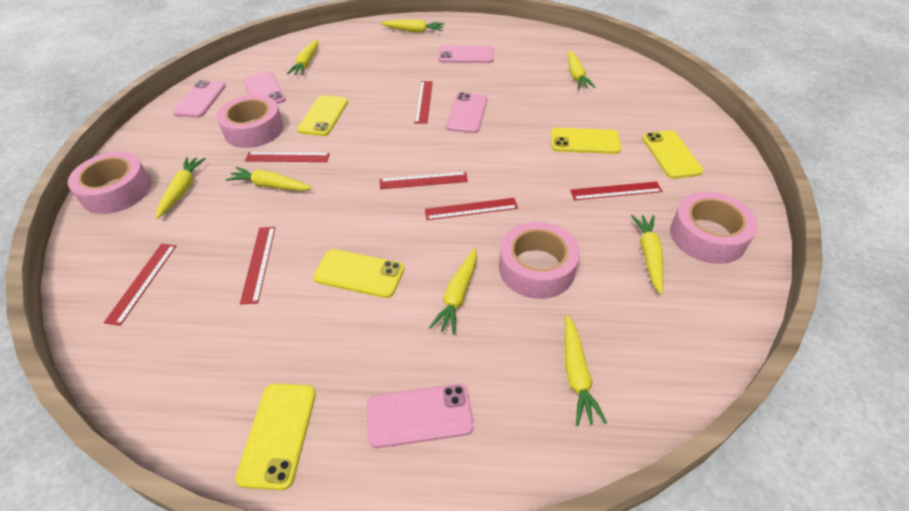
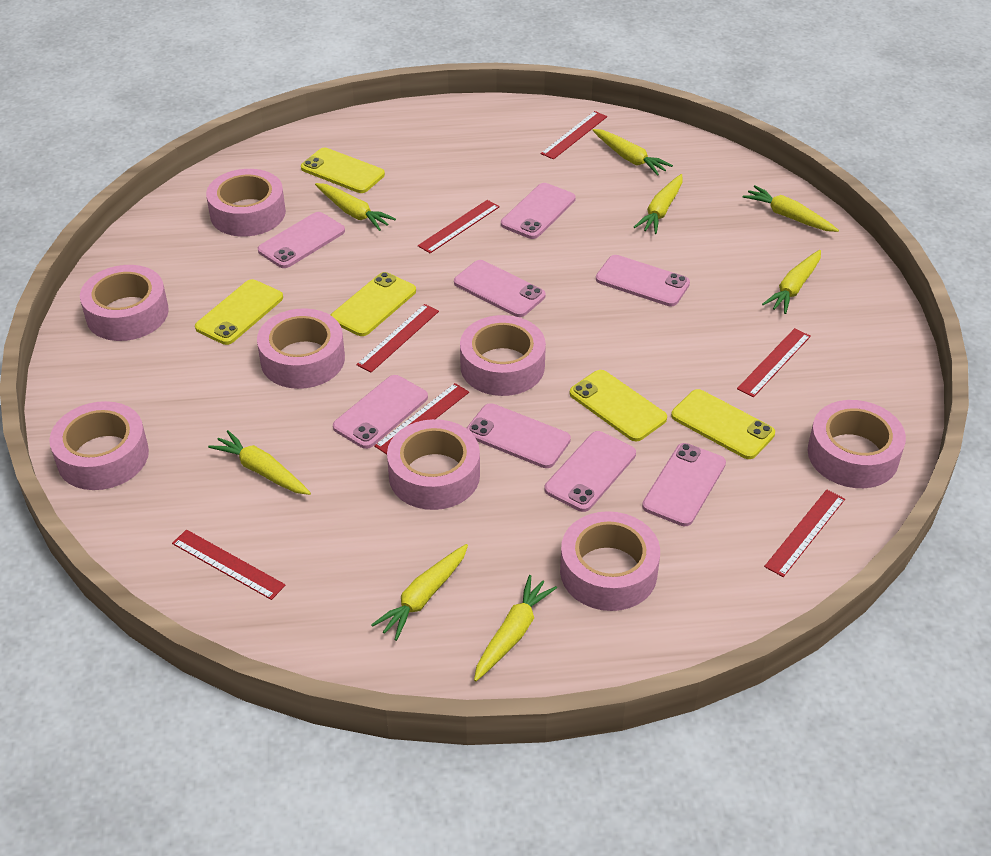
pink phone: 5 -> 8
pink tape: 4 -> 8

